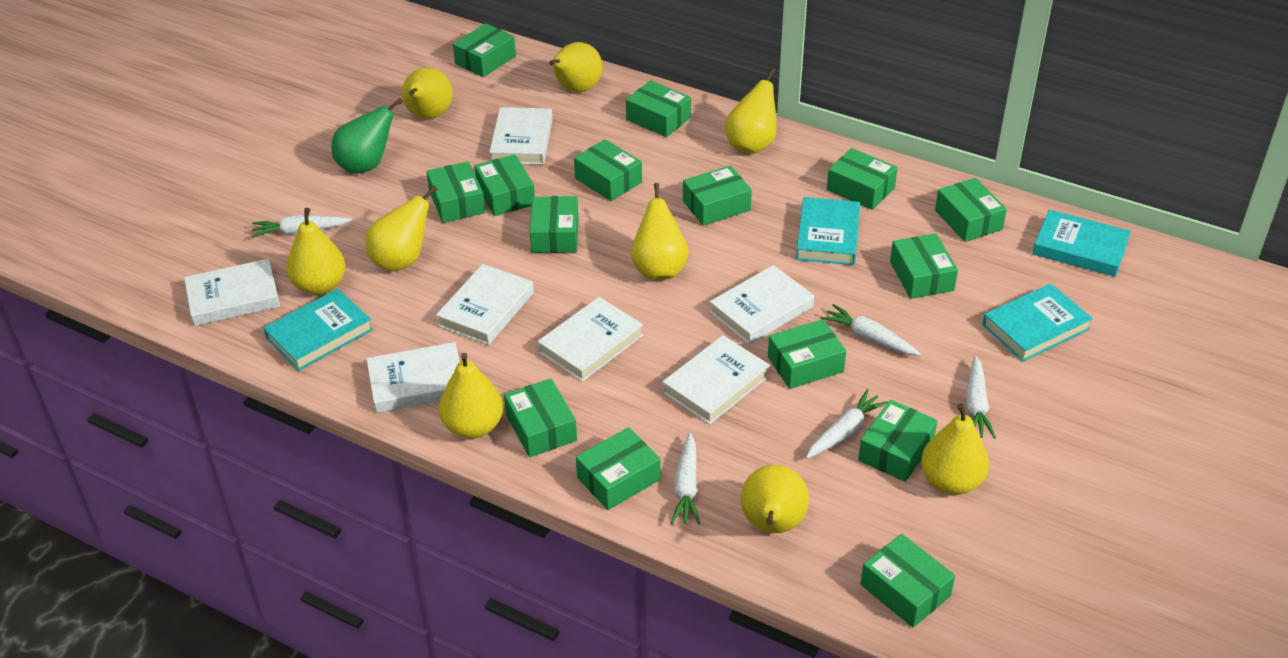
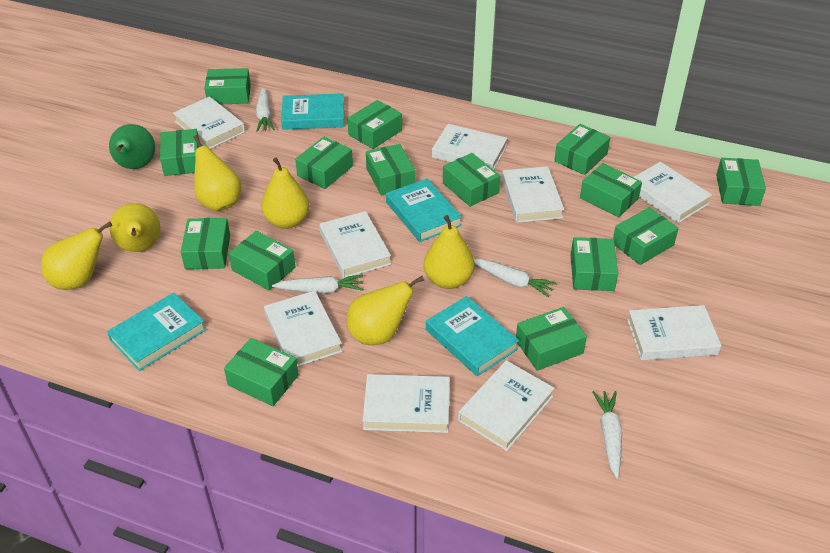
white book: 7 -> 9
white carrot: 5 -> 4
yellow pear: 9 -> 6

